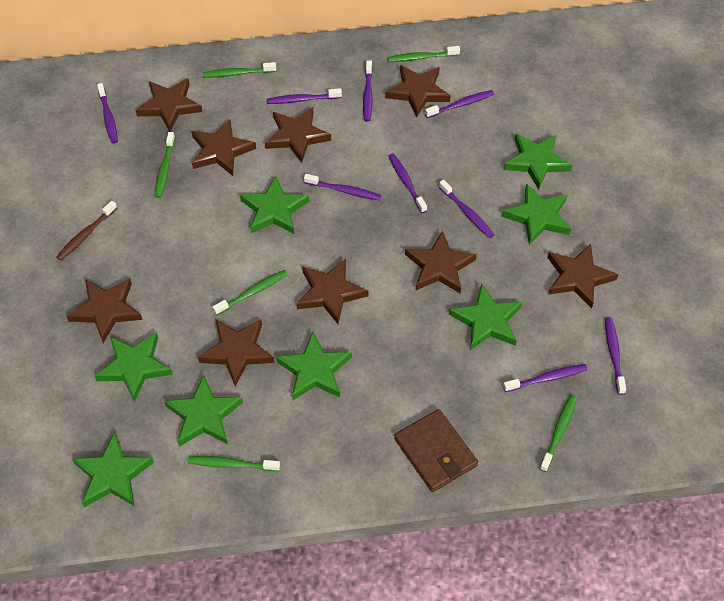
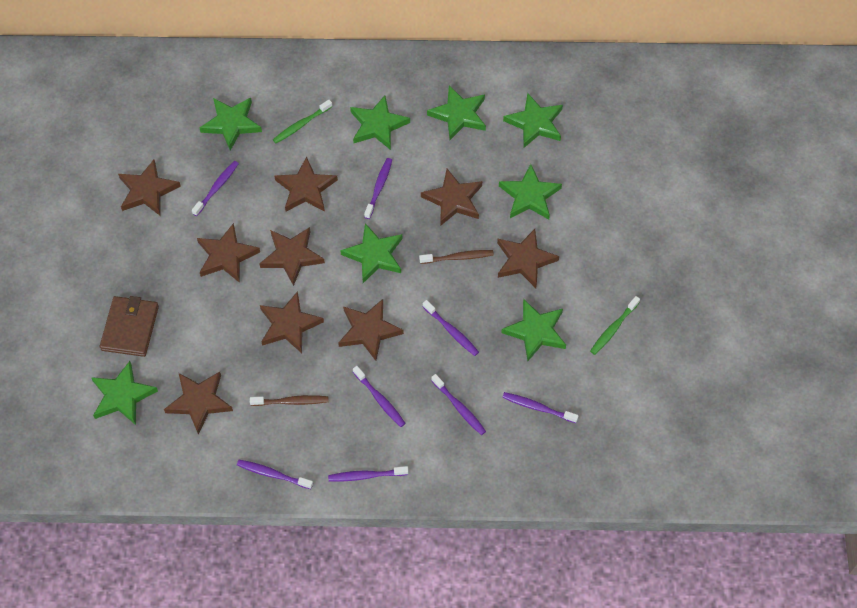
brown toothbrush: 1 -> 2
green toothbrush: 6 -> 2
purple toothbrush: 9 -> 8

